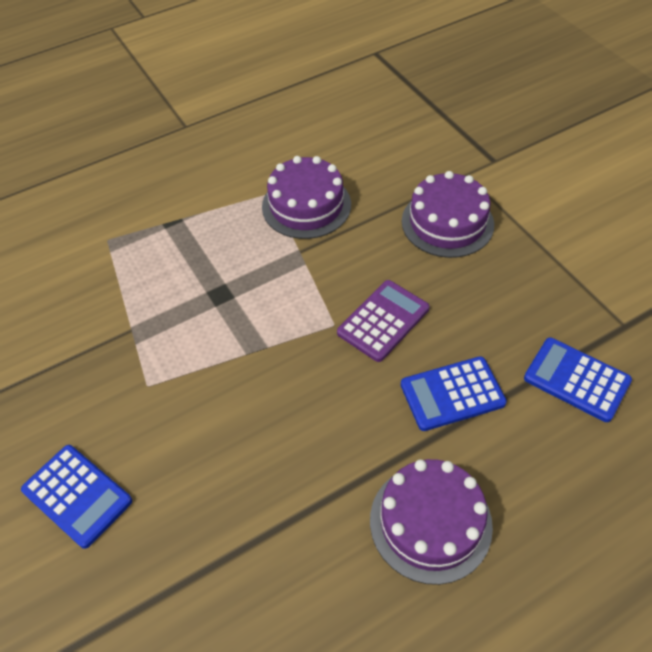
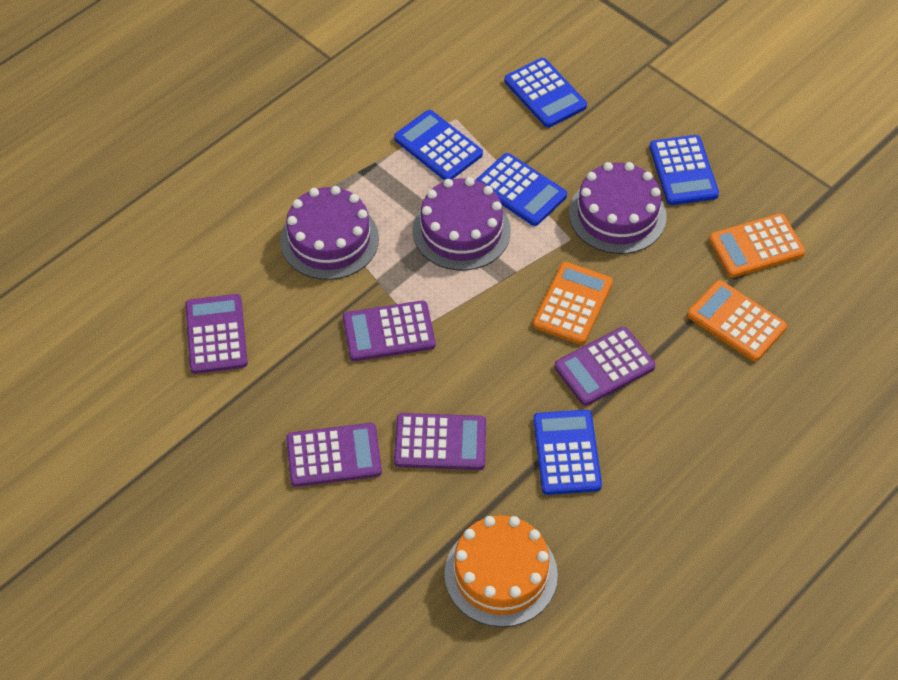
blue calculator: 3 -> 5
orange cake: 0 -> 1
orange calculator: 0 -> 3
purple calculator: 1 -> 5

